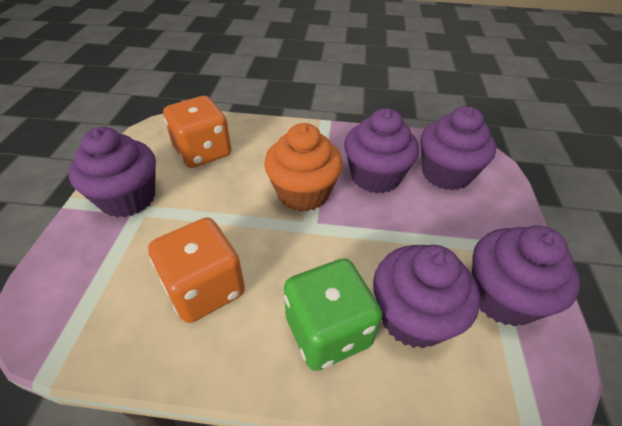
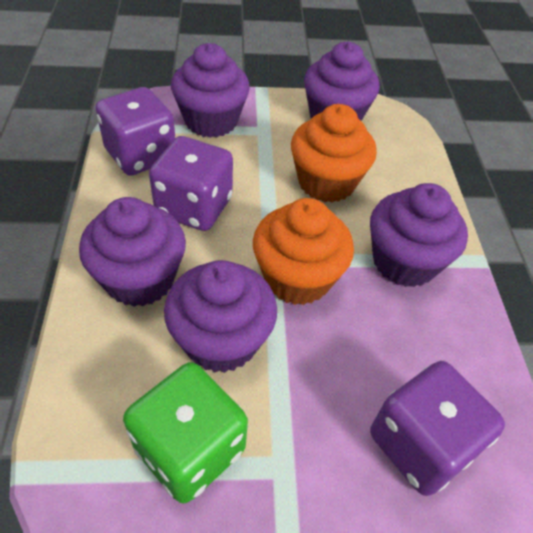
orange cupcake: 1 -> 2
orange dice: 2 -> 0
purple dice: 0 -> 3

